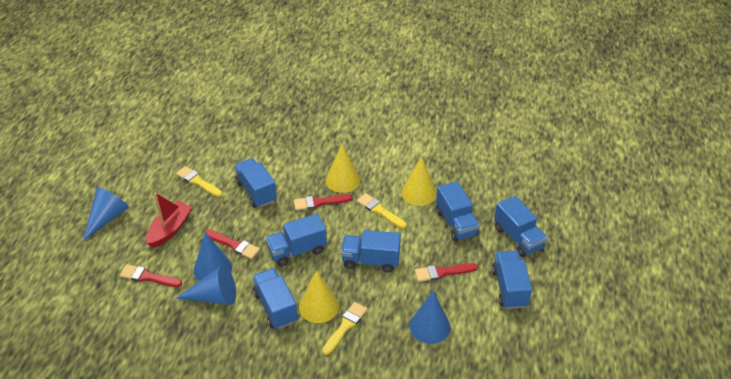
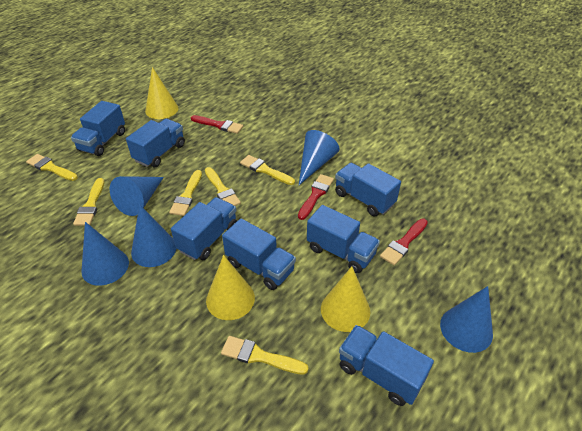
blue cone: 4 -> 5
red boat: 1 -> 0
red brush: 4 -> 3
yellow brush: 3 -> 6

